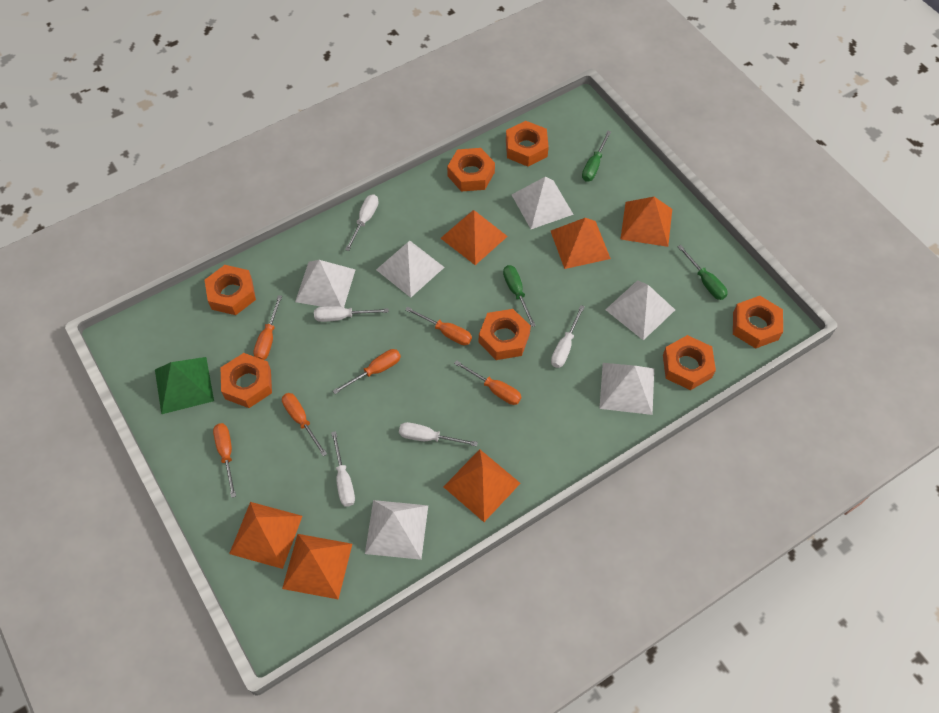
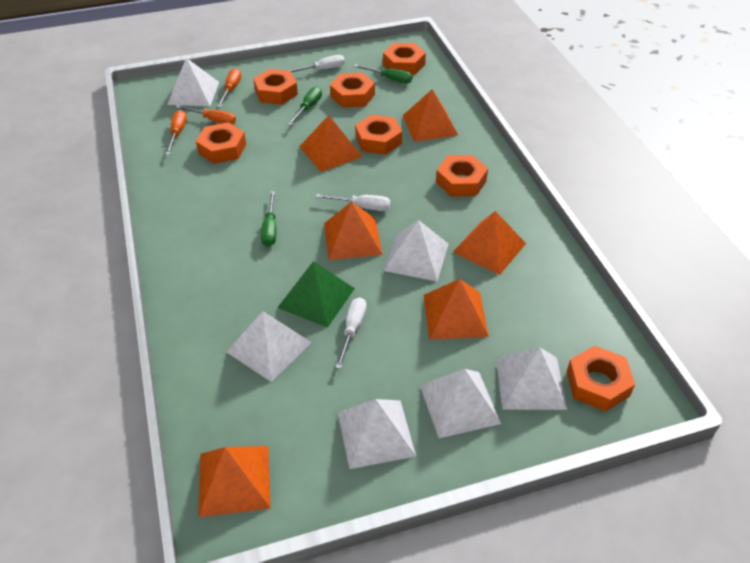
orange screwdriver: 6 -> 3
white screwdriver: 5 -> 3

